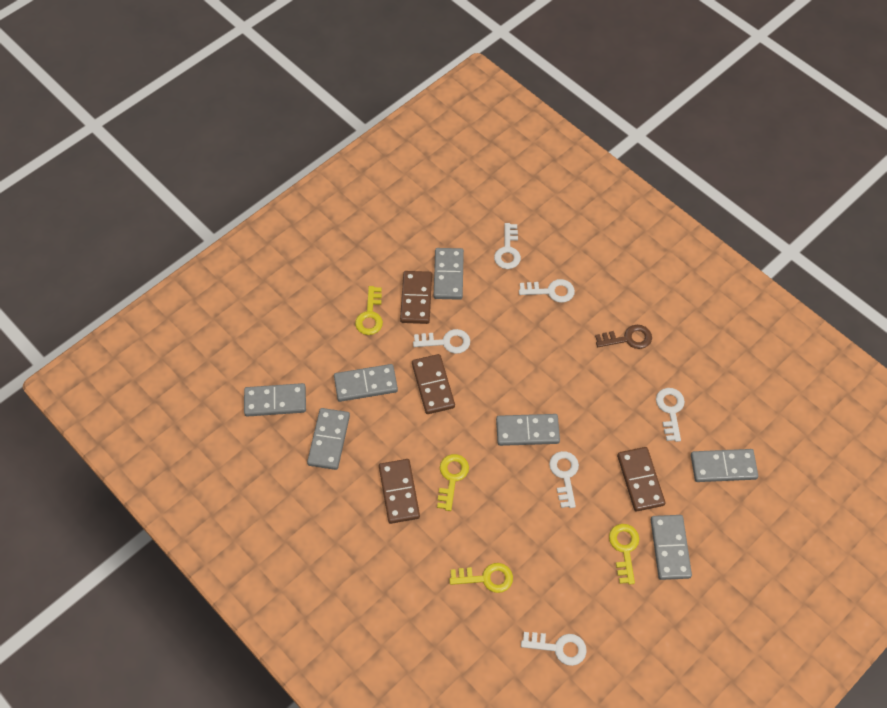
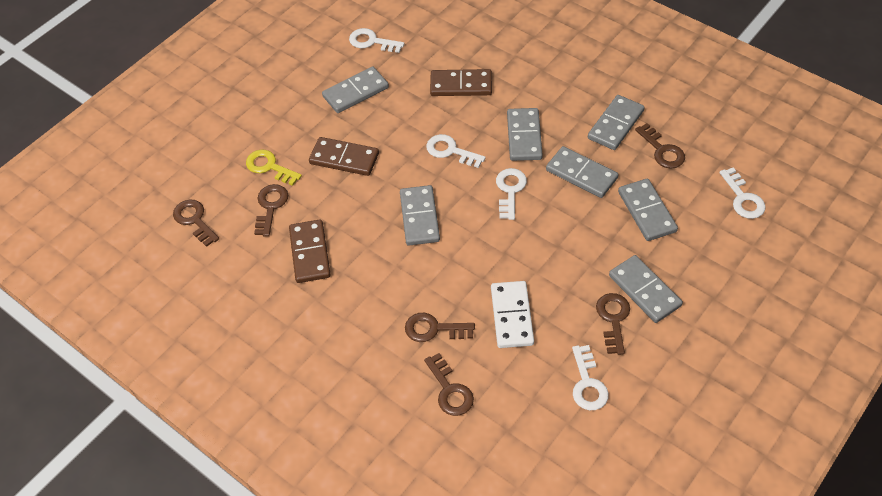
brown domino: 4 -> 3
brown key: 1 -> 6
white domino: 0 -> 1
white key: 6 -> 5
yellow key: 4 -> 1

